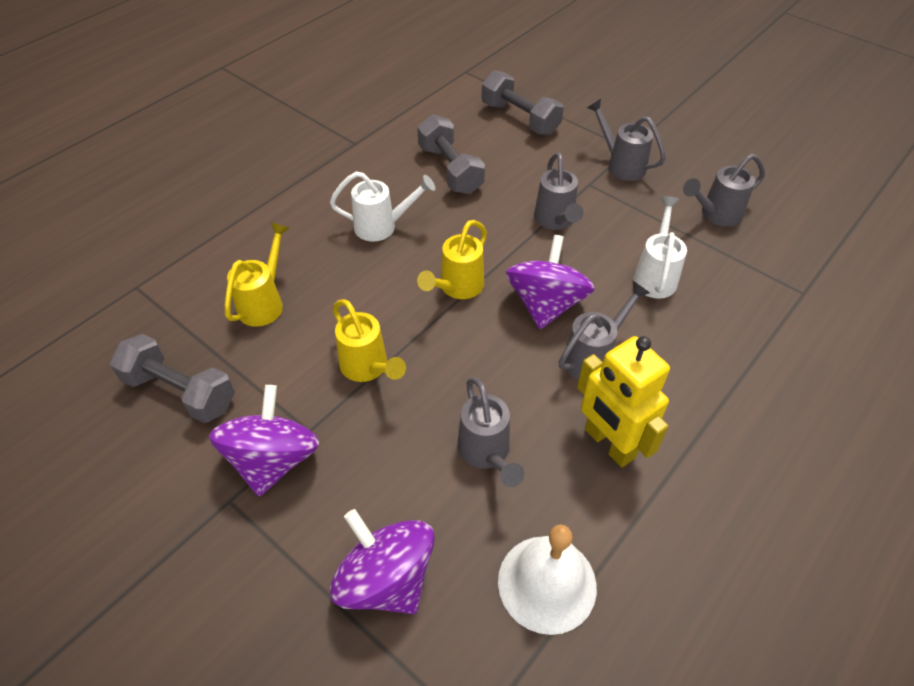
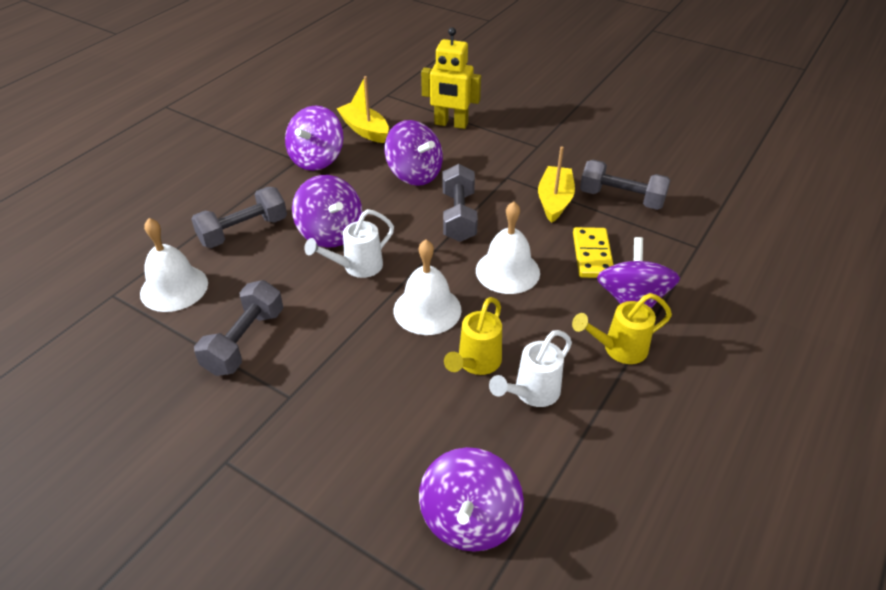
grey dumbbell: 3 -> 4
grey watering can: 5 -> 0
purple spinning top: 3 -> 5
white bell: 1 -> 3
yellow boat: 0 -> 2
yellow domino: 0 -> 1
yellow watering can: 3 -> 2

